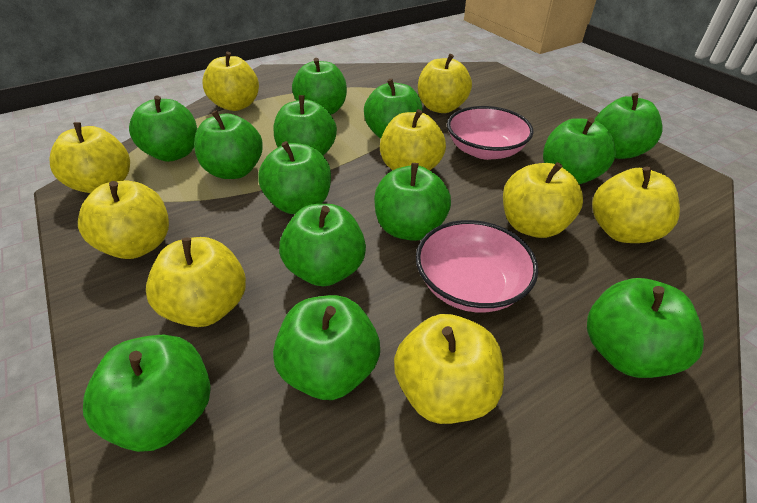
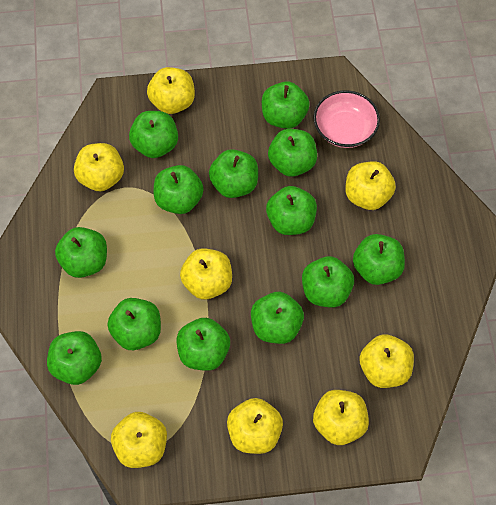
pink bowl: 2 -> 1
yellow apple: 9 -> 8

